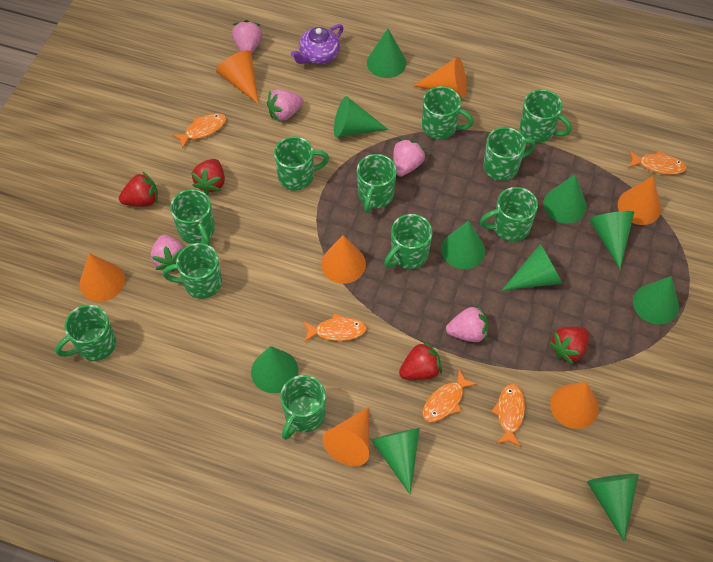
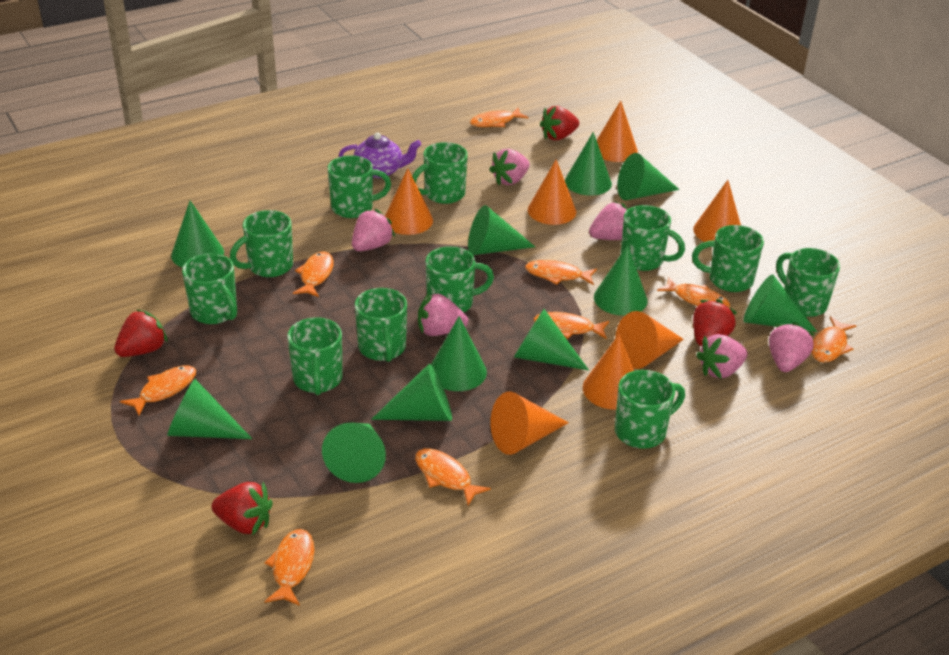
green cone: 10 -> 11
orange fish: 5 -> 9
pink strawberry: 5 -> 6

